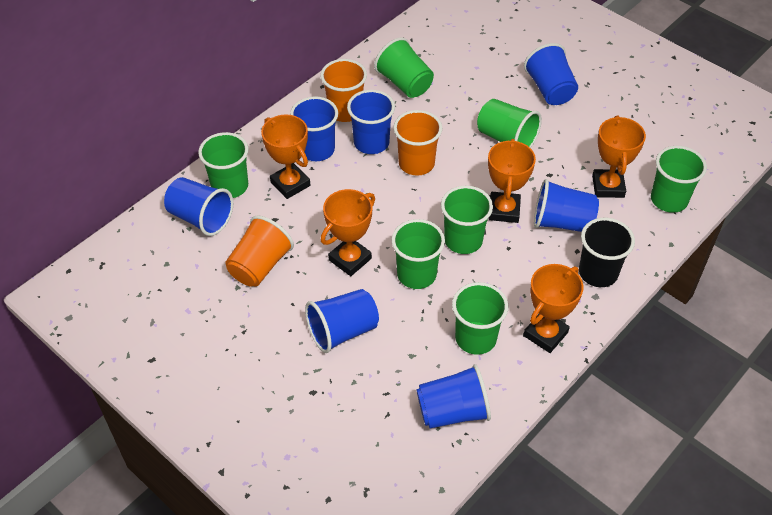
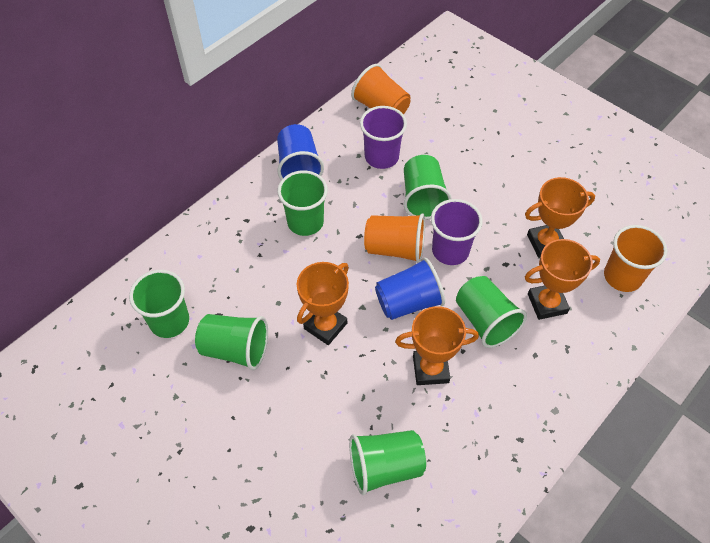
black cup: 1 -> 0
blue cup: 7 -> 2
green cup: 7 -> 6
orange trophy: 5 -> 4
purple cup: 0 -> 2

